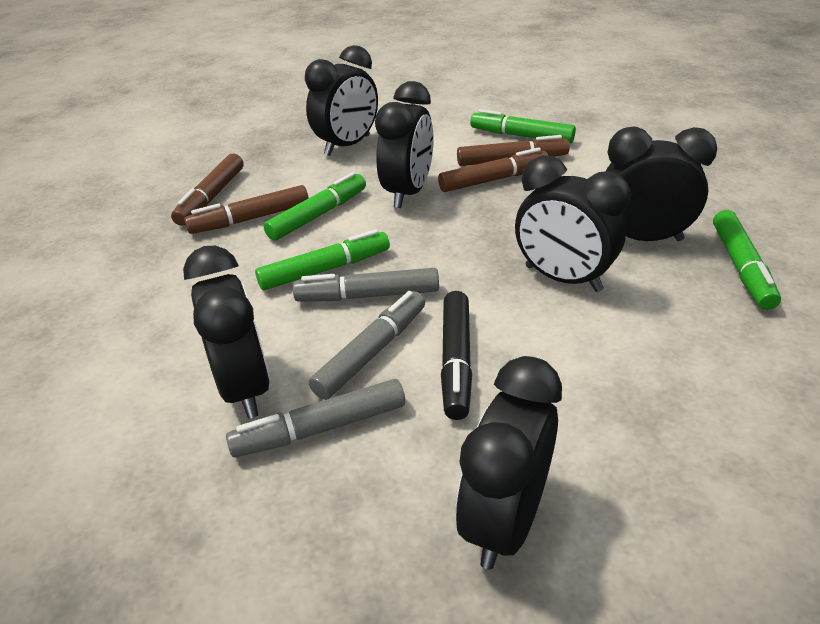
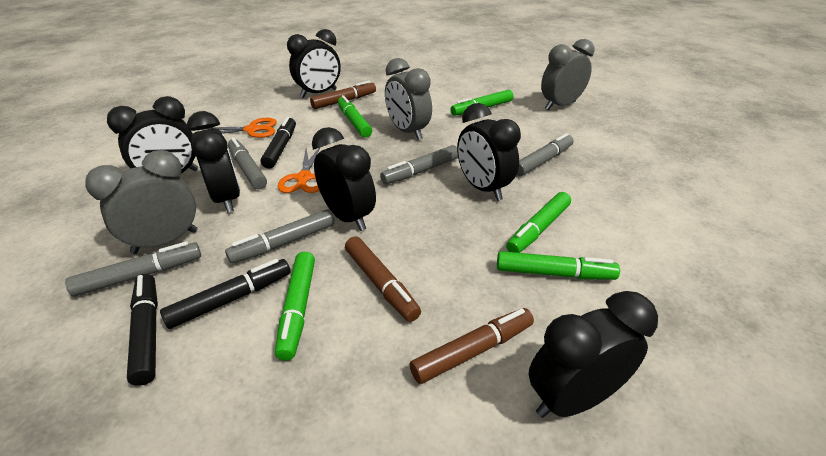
black marker: 1 -> 3
brown marker: 4 -> 3
green marker: 4 -> 5
grey clock: 0 -> 3
grey marker: 3 -> 5
orange scissors: 0 -> 2

